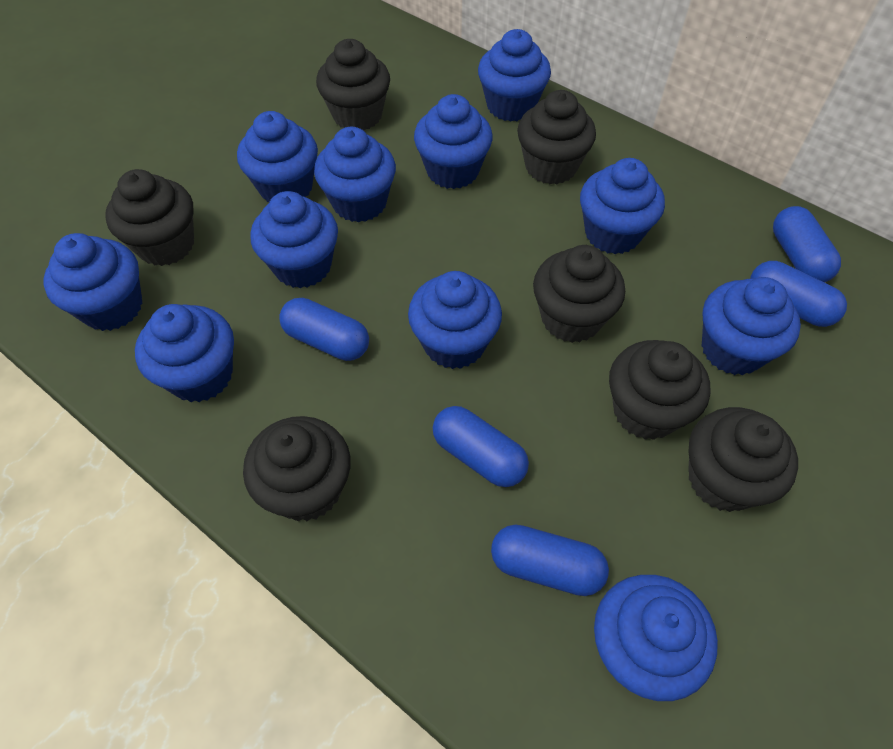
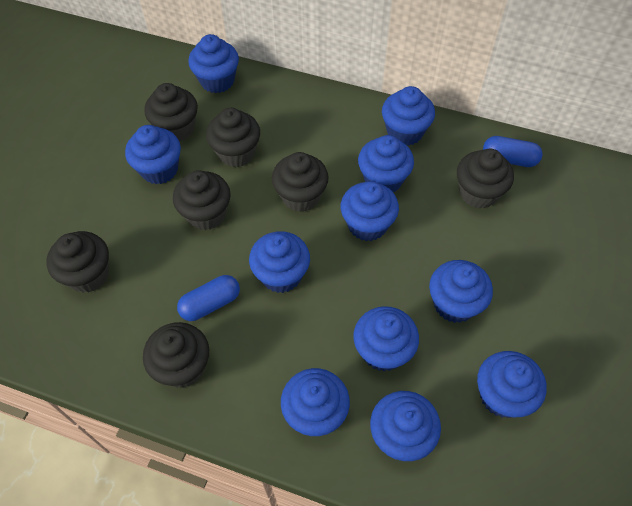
blue capsule: 5 -> 2

